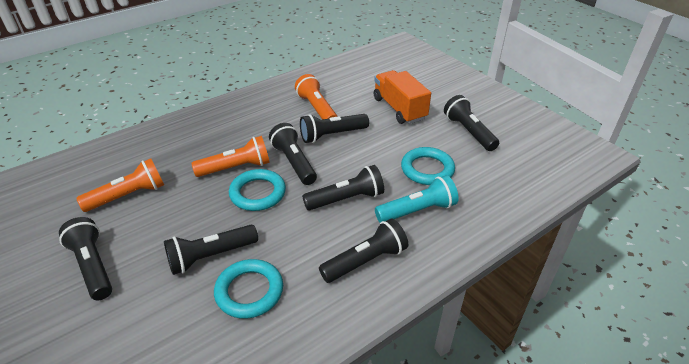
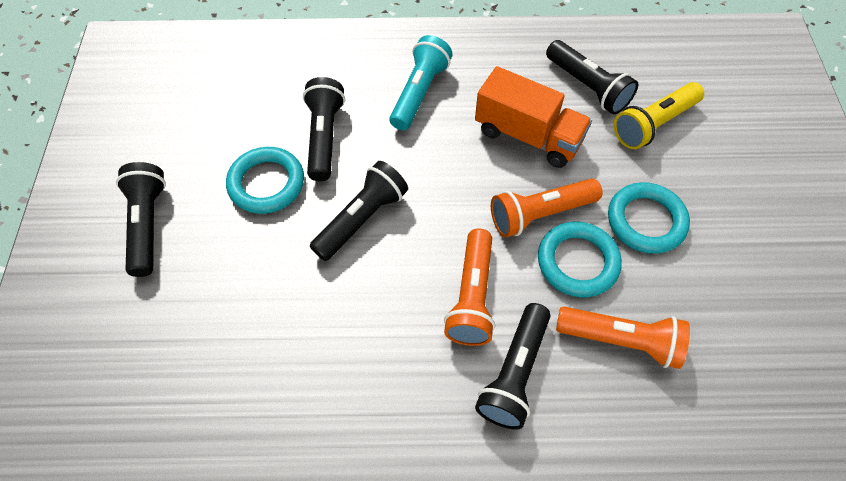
black flashlight: 7 -> 5
yellow flashlight: 0 -> 1

